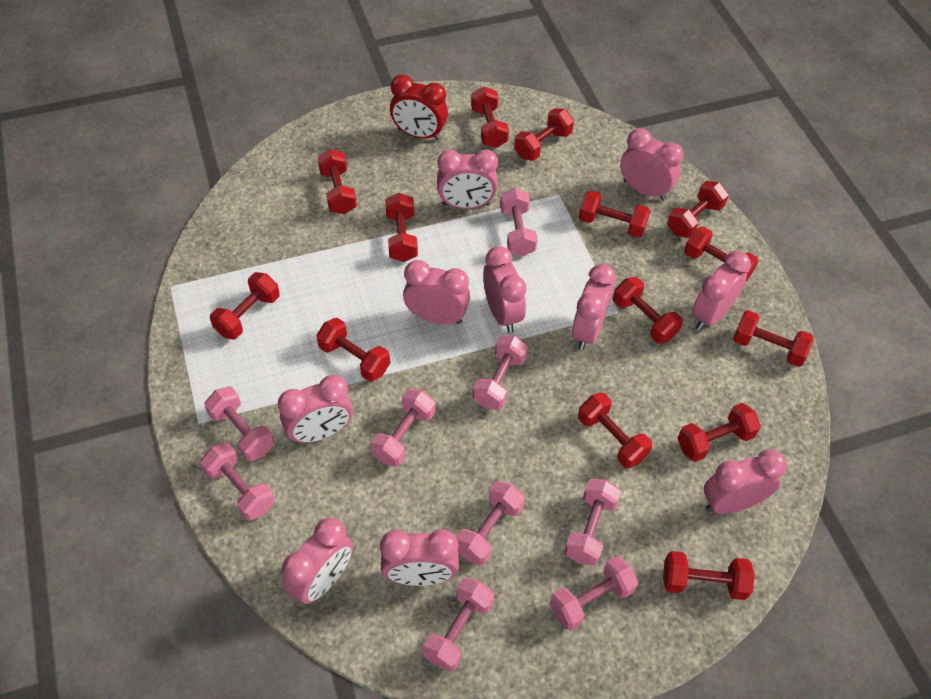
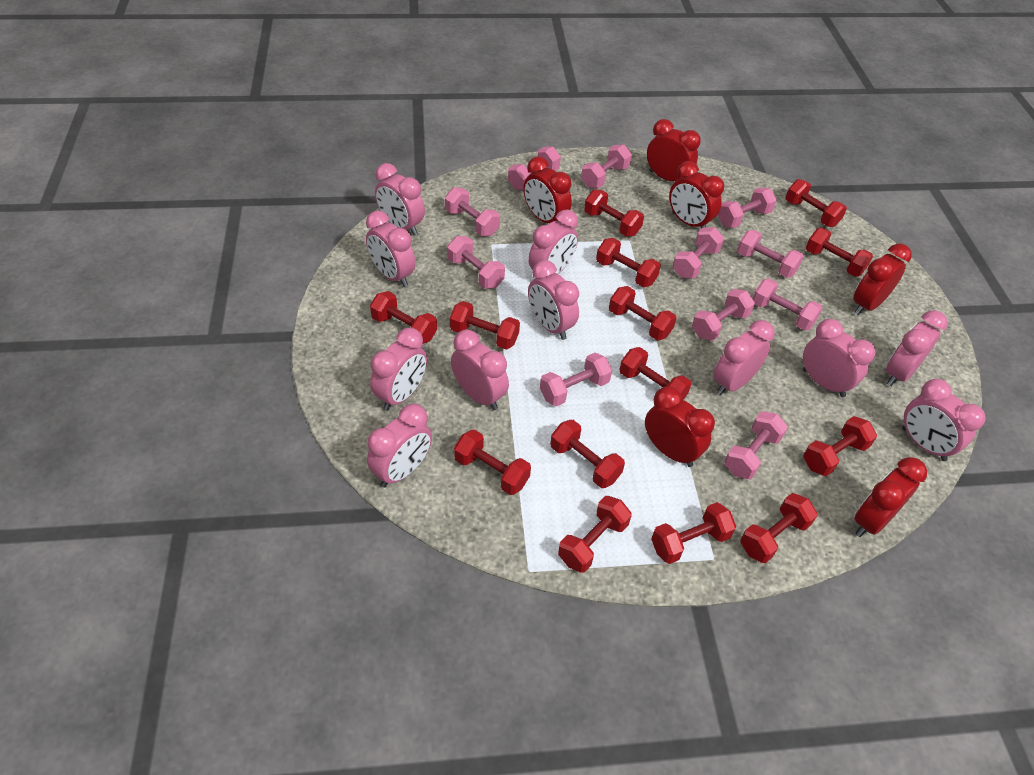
pink clock: 10 -> 11
pink dumbbell: 9 -> 11
red clock: 1 -> 6

